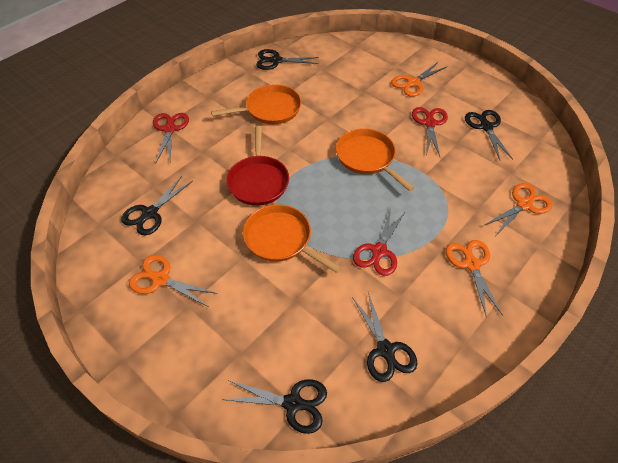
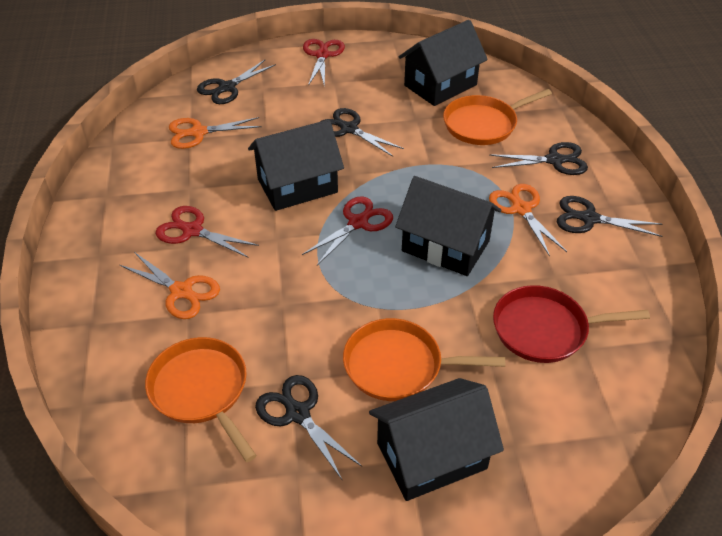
black house: 0 -> 4
orange scissors: 4 -> 3

